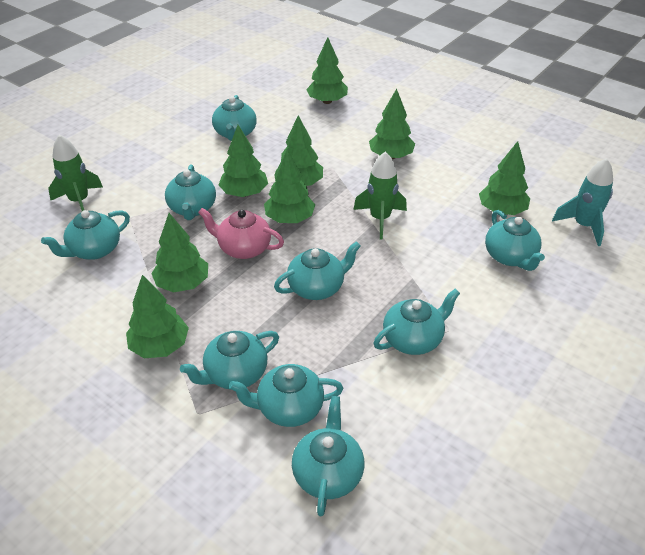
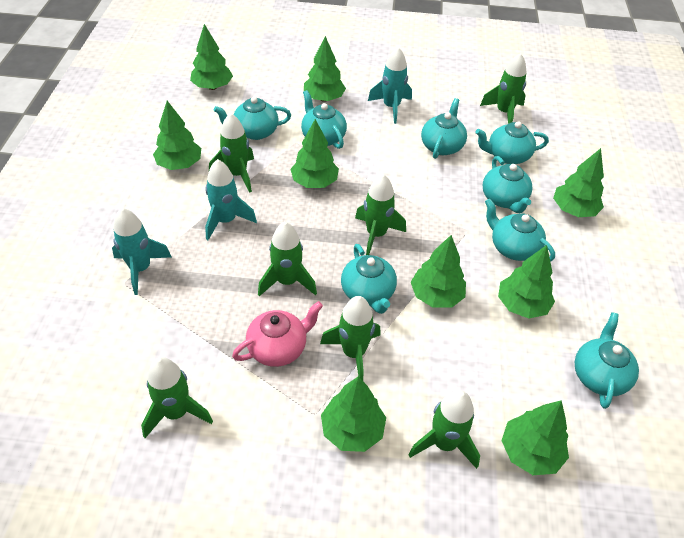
green rocket: 2 -> 7
green tree: 8 -> 9
turquoise rocket: 1 -> 3
turquoise teapot: 9 -> 8

